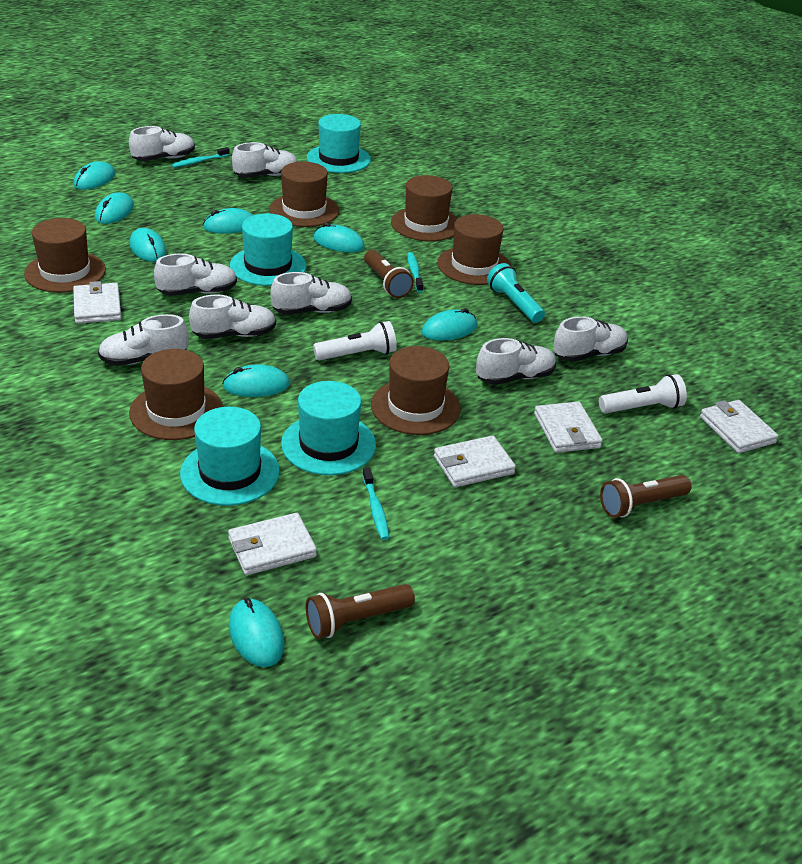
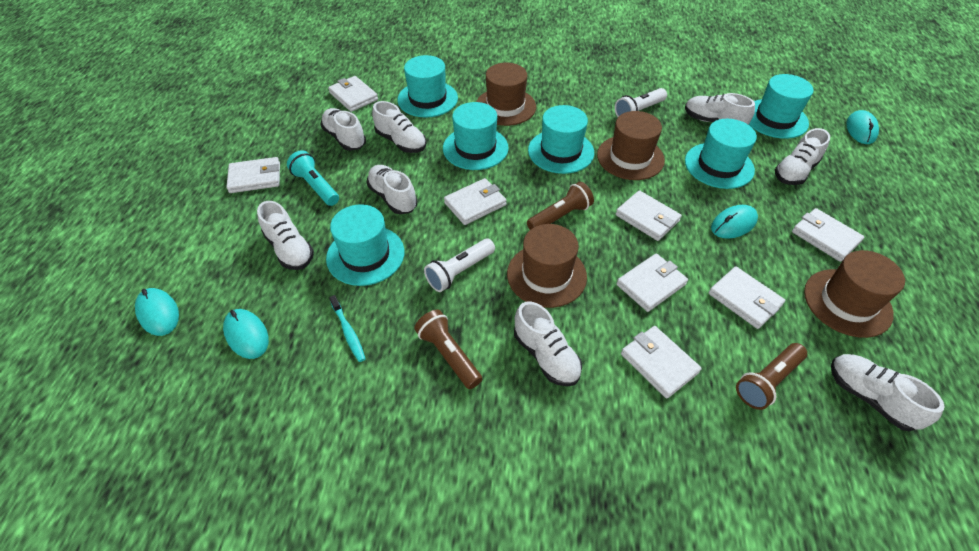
brown hat: 6 -> 4
turquoise hat: 4 -> 6
turquoise mouse: 8 -> 4
turquoise toothbrush: 3 -> 1
white wallet: 5 -> 8

